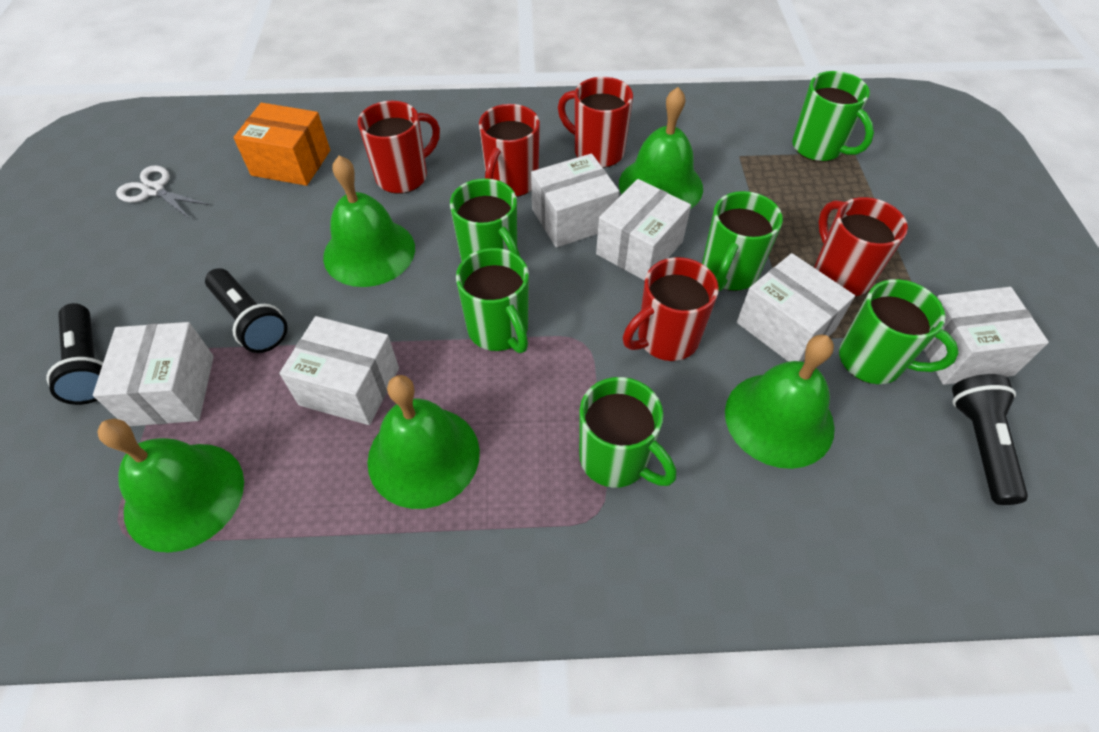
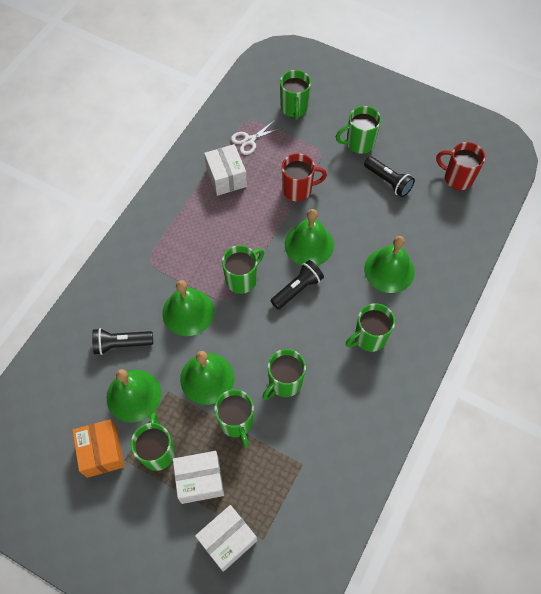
green mug: 6 -> 7
red mug: 5 -> 2
white box: 6 -> 3

